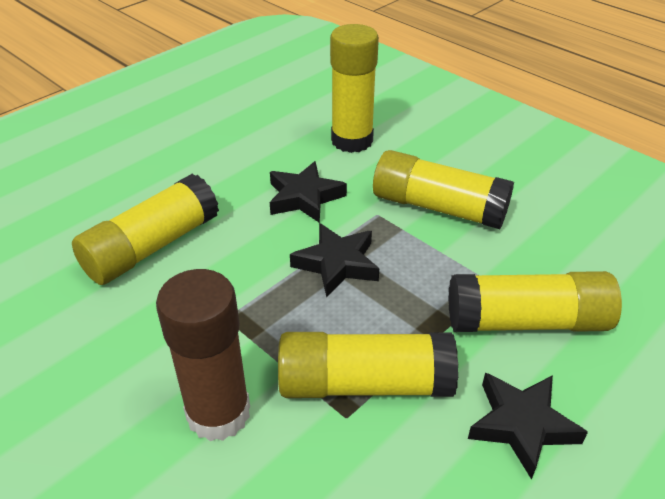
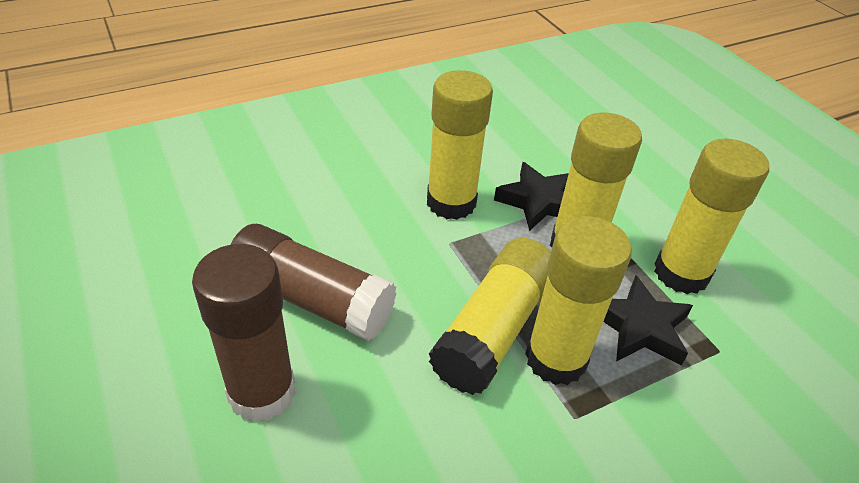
black star: 3 -> 2
brown glue stick: 1 -> 2

